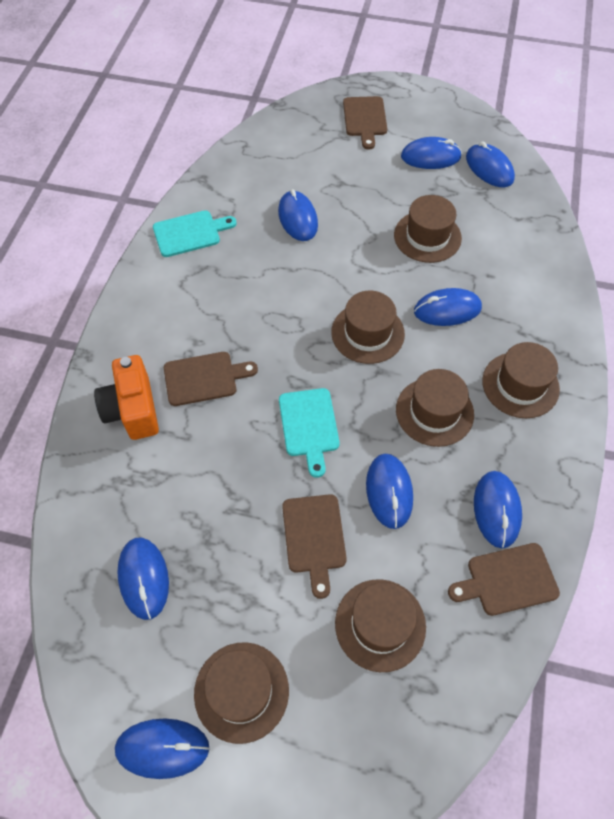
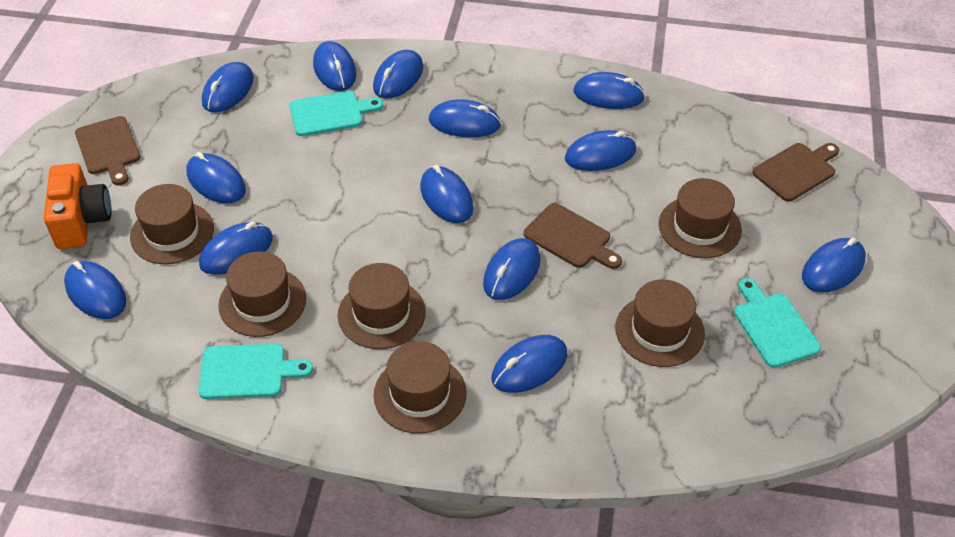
blue mouse: 8 -> 13
brown cutting board: 4 -> 3
turquoise cutting board: 2 -> 3

